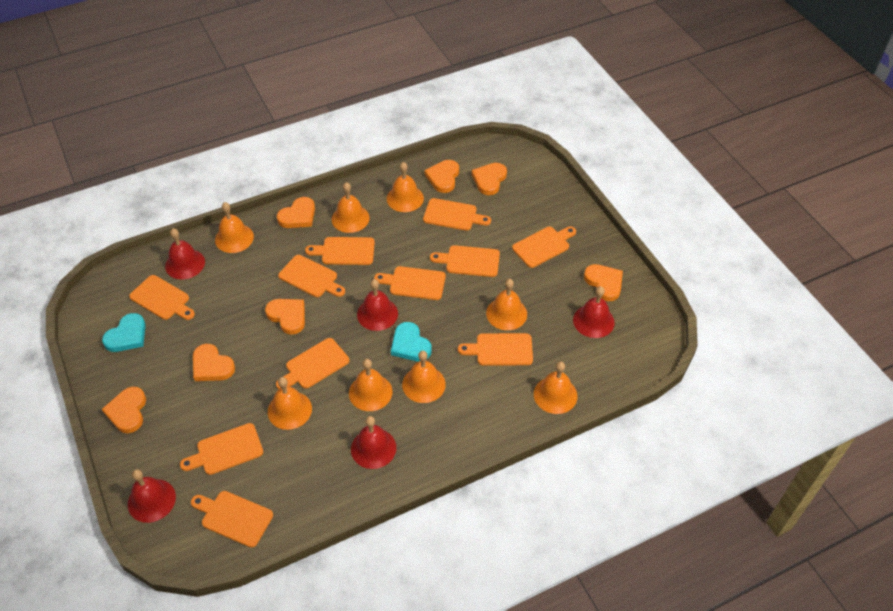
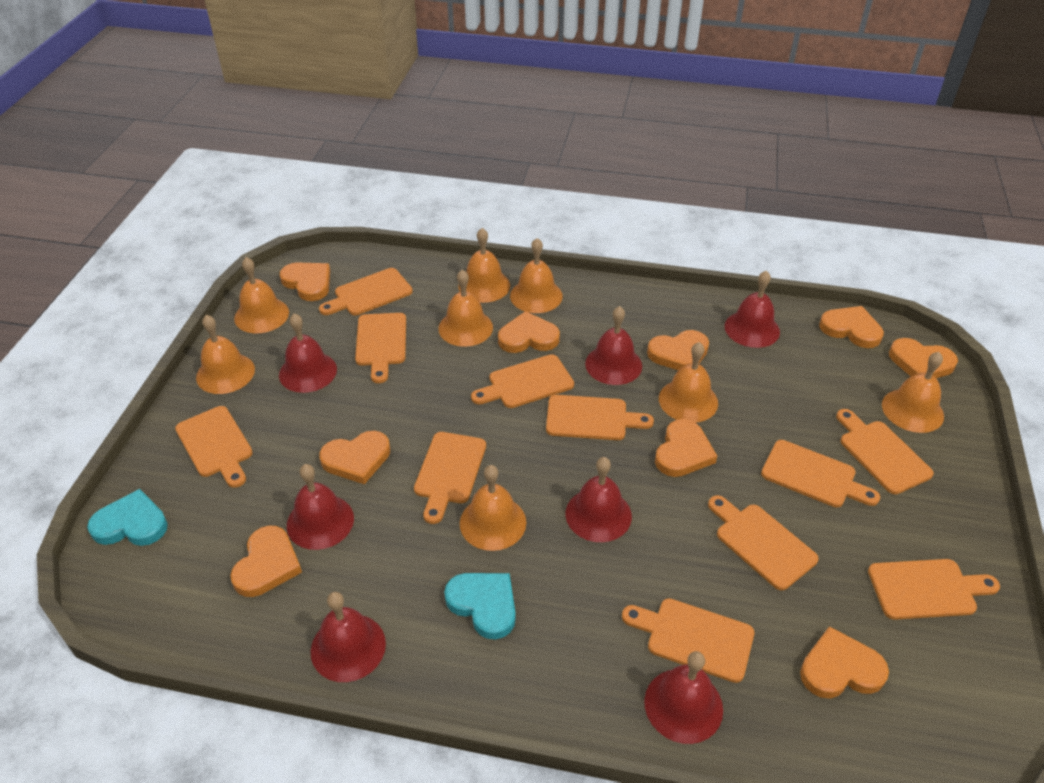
orange heart: 7 -> 9
red bell: 5 -> 7

